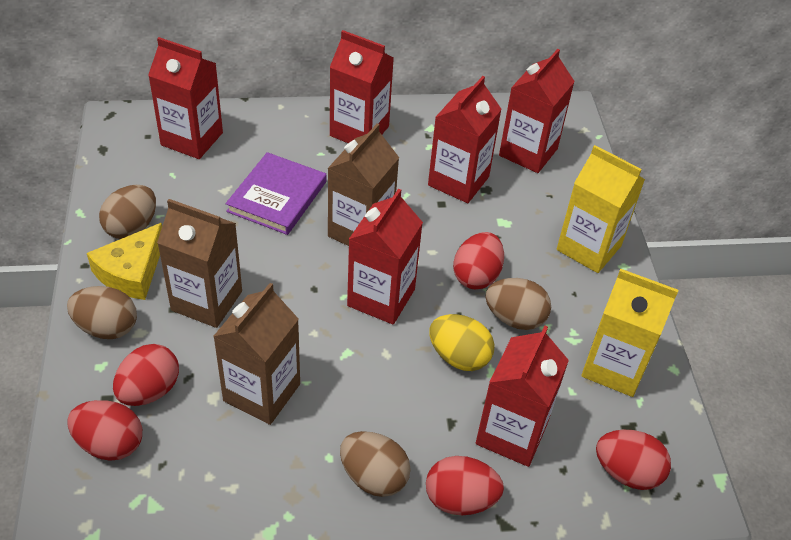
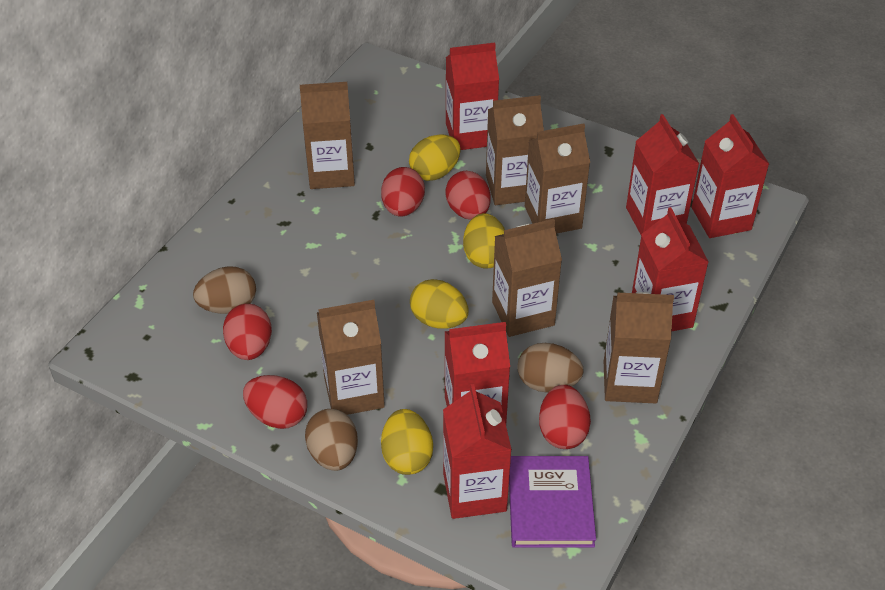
brown carton: 3 -> 6
brown egg: 4 -> 3
yellow carton: 2 -> 0
yellow cheese: 1 -> 0
yellow egg: 1 -> 4

